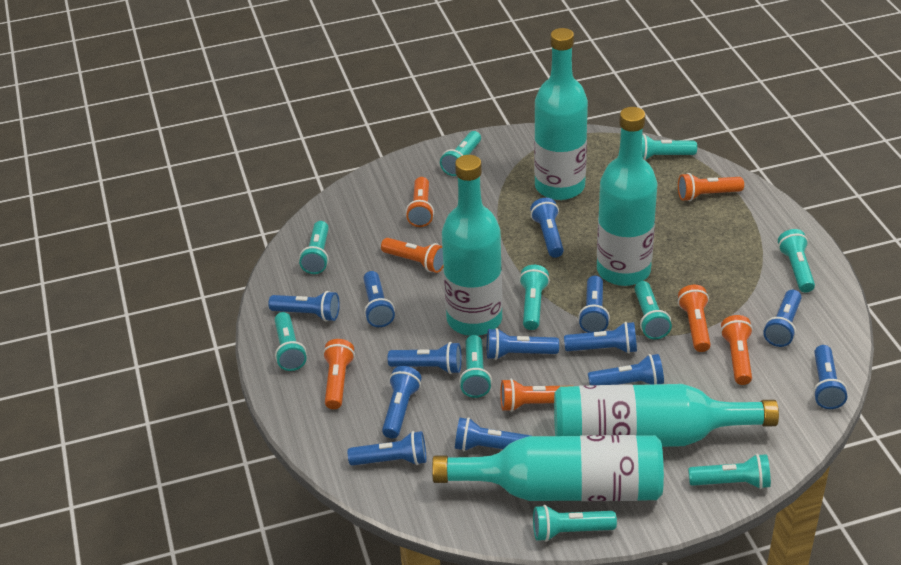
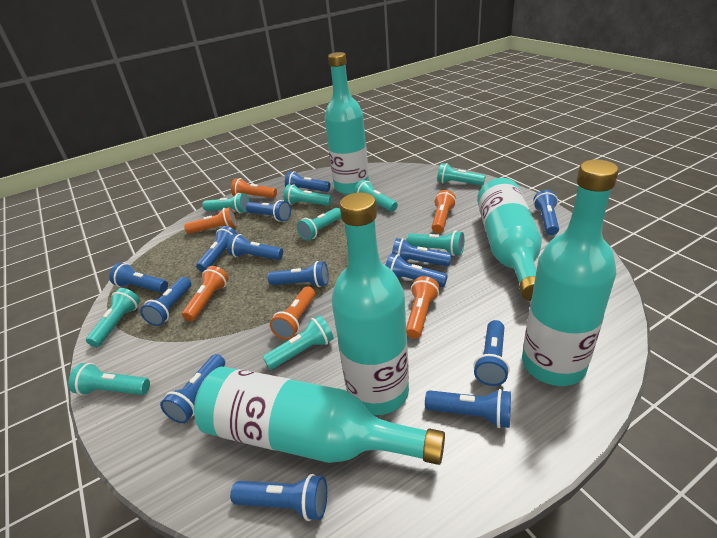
blue flashlight: 13 -> 14
orange flashlight: 7 -> 6
turquoise flashlight: 10 -> 9

